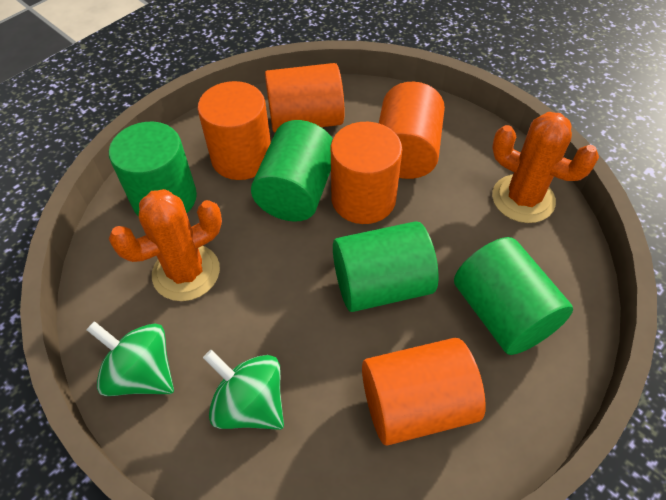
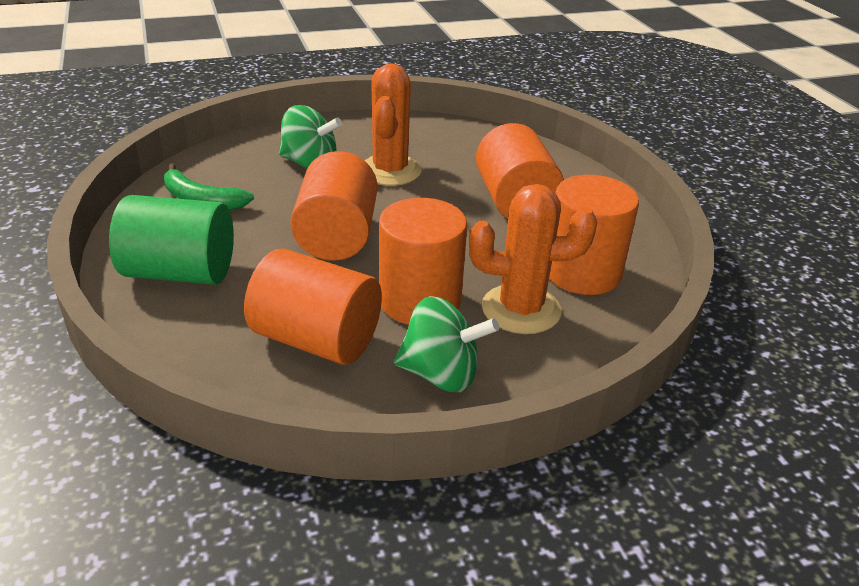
green banana: 0 -> 1
green cylinder: 4 -> 1

